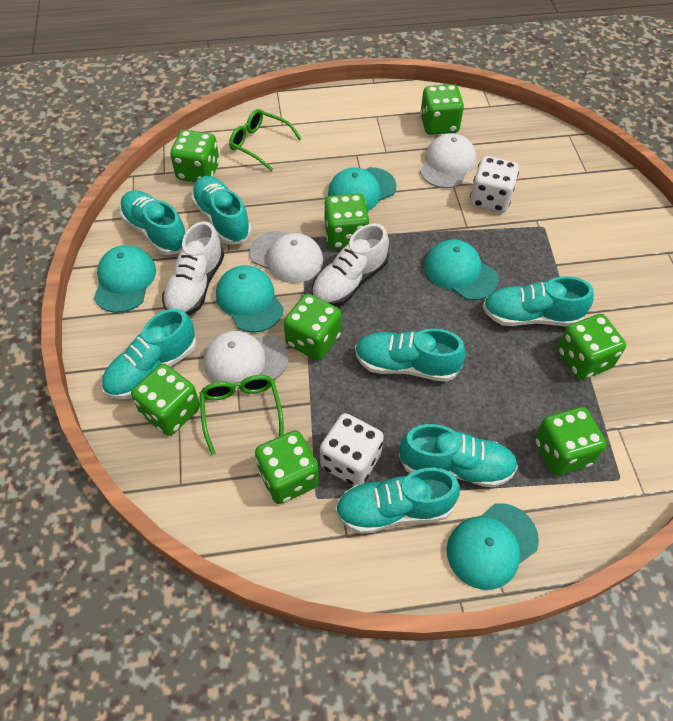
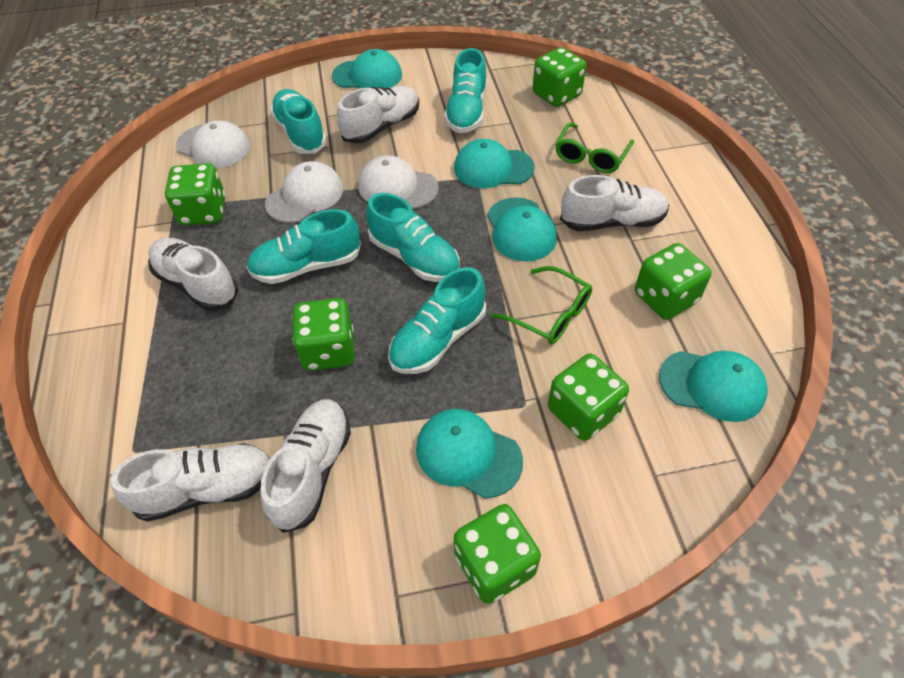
green dice: 8 -> 6
turquoise shoe: 7 -> 5
white dice: 2 -> 0
white shoe: 2 -> 5

